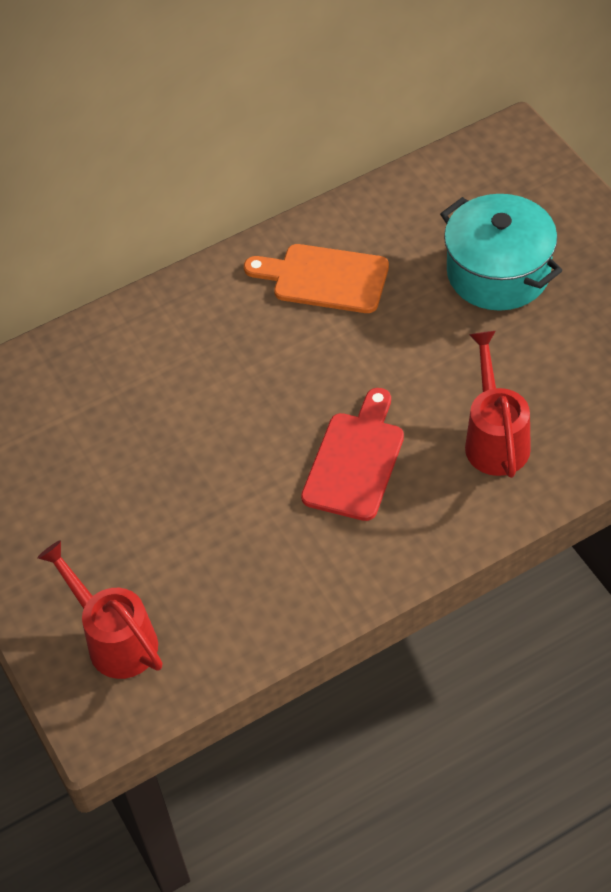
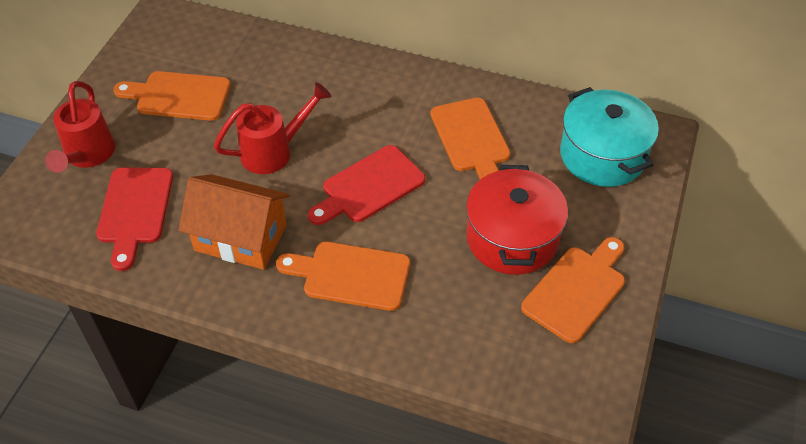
orange cutting board: 1 -> 4
orange house: 0 -> 1
red cutting board: 1 -> 2
red pot: 0 -> 1

